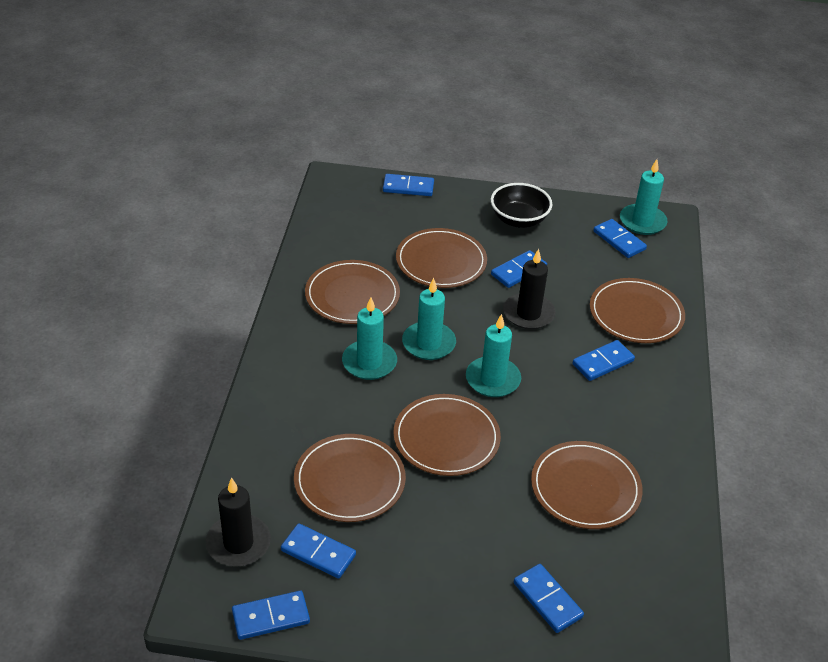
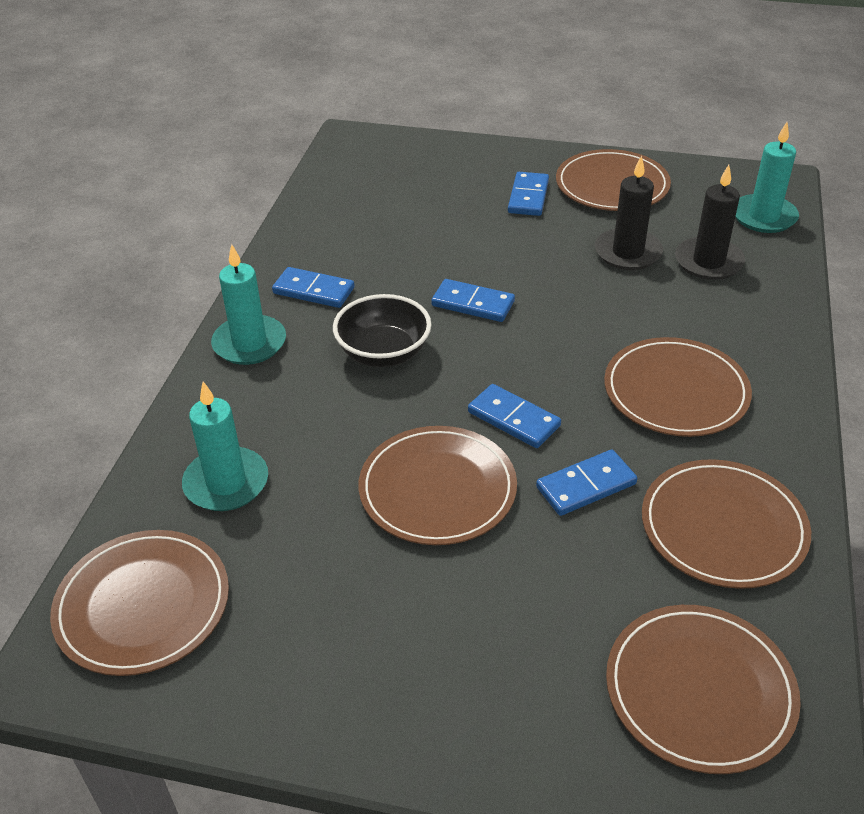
blue domino: 7 -> 5
turquoise candle: 4 -> 3

